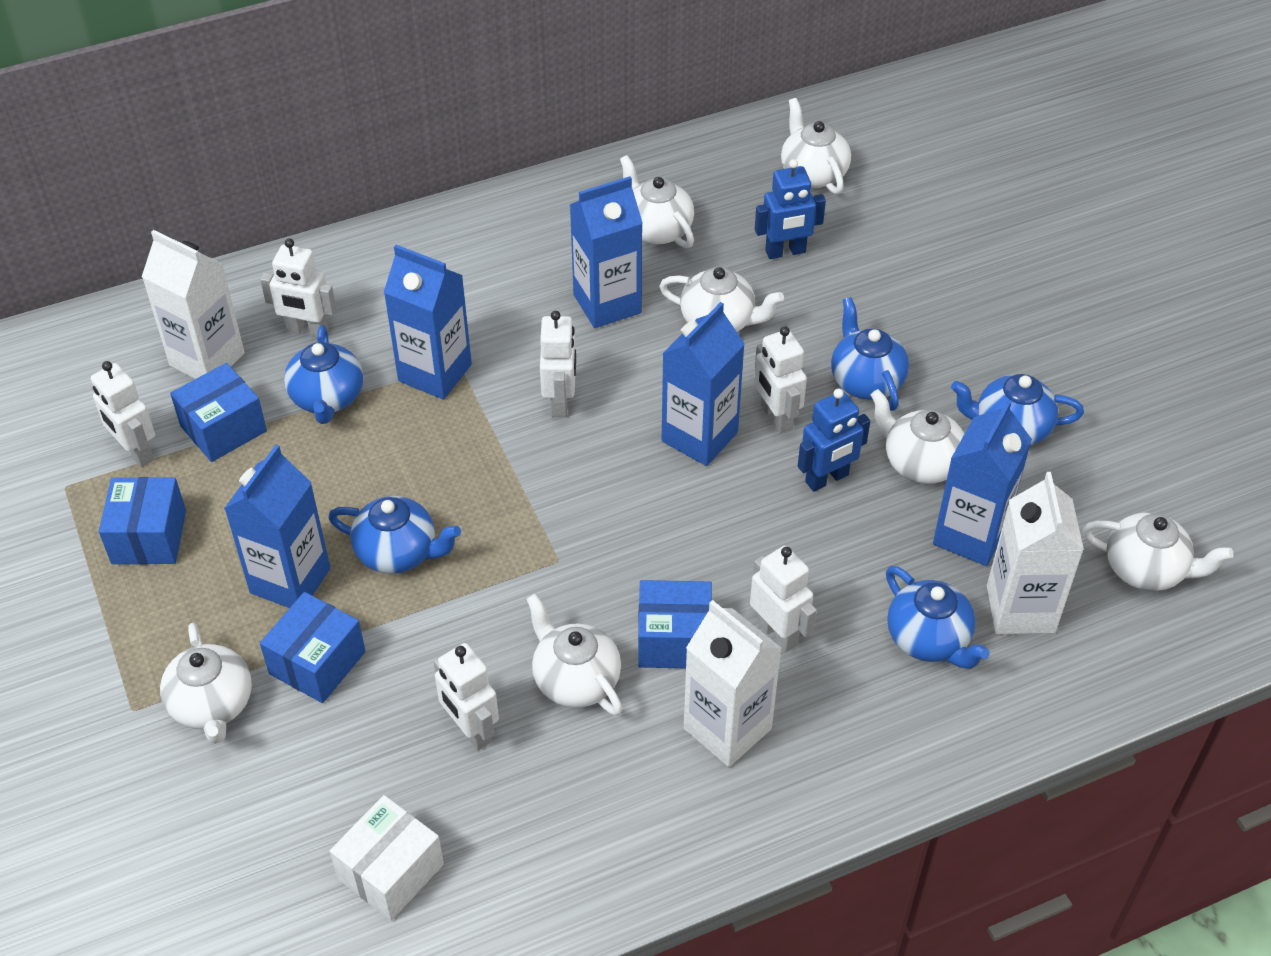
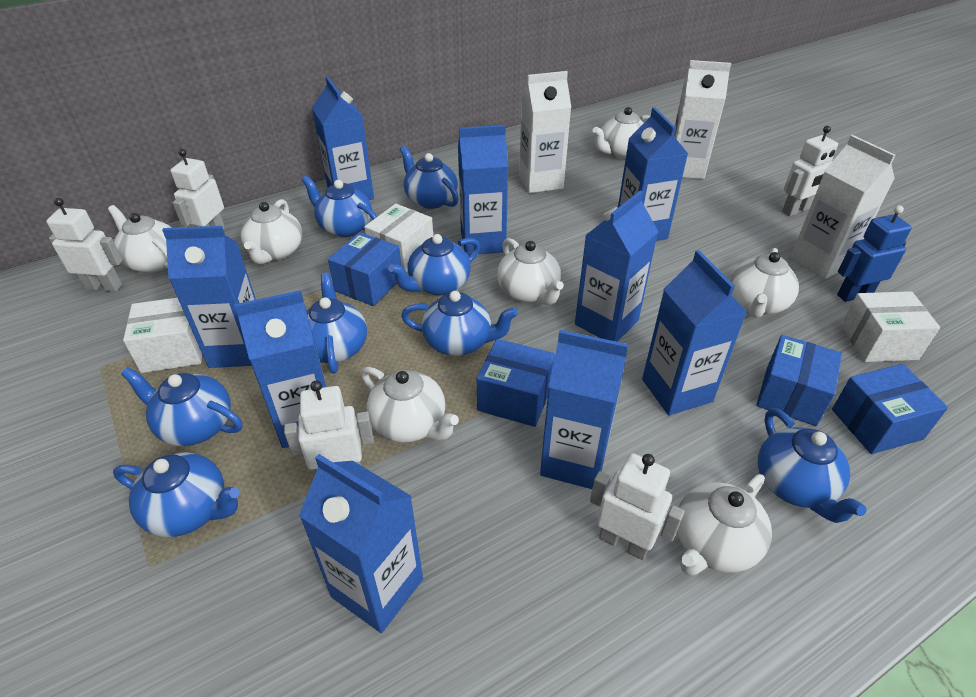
blue carton: 5 -> 9
blue robot: 2 -> 1
blue teapot: 5 -> 8
white box: 1 -> 3
white robot: 6 -> 5

